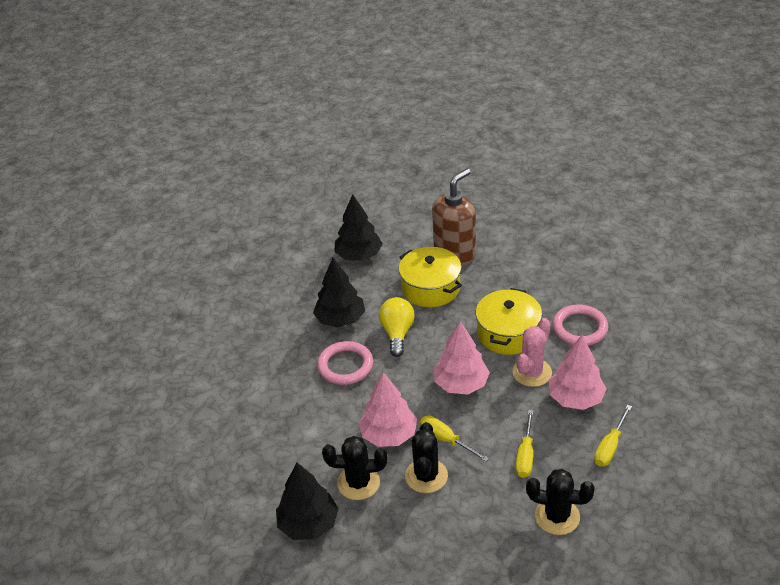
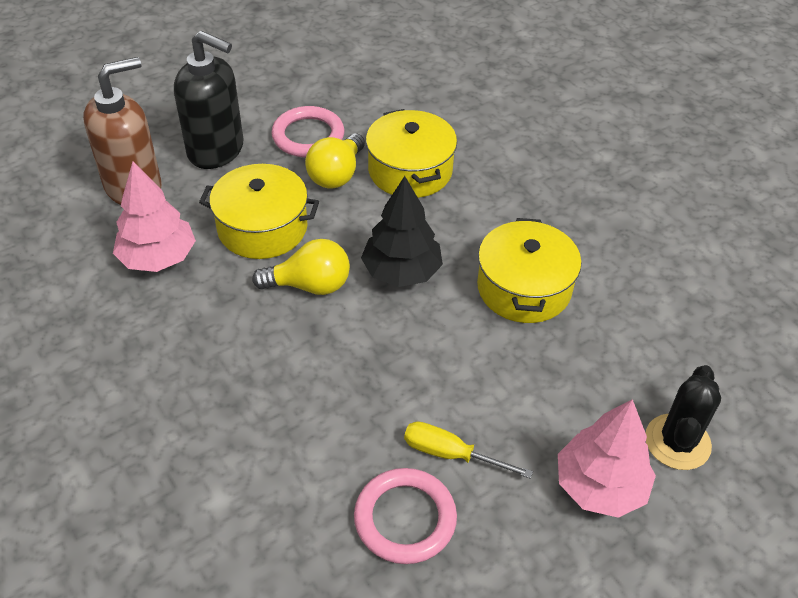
black cactus: 3 -> 1
black soap dispenser: 0 -> 1
black tree: 3 -> 1
pink cactus: 1 -> 0
pink tree: 3 -> 2
yellow light bulb: 1 -> 2
yellow pot: 2 -> 3
yellow screwdriver: 3 -> 1

